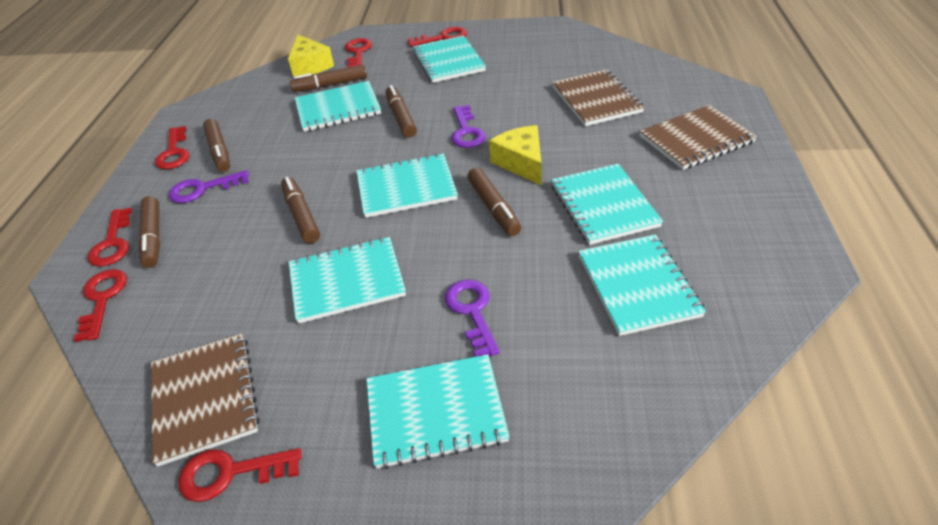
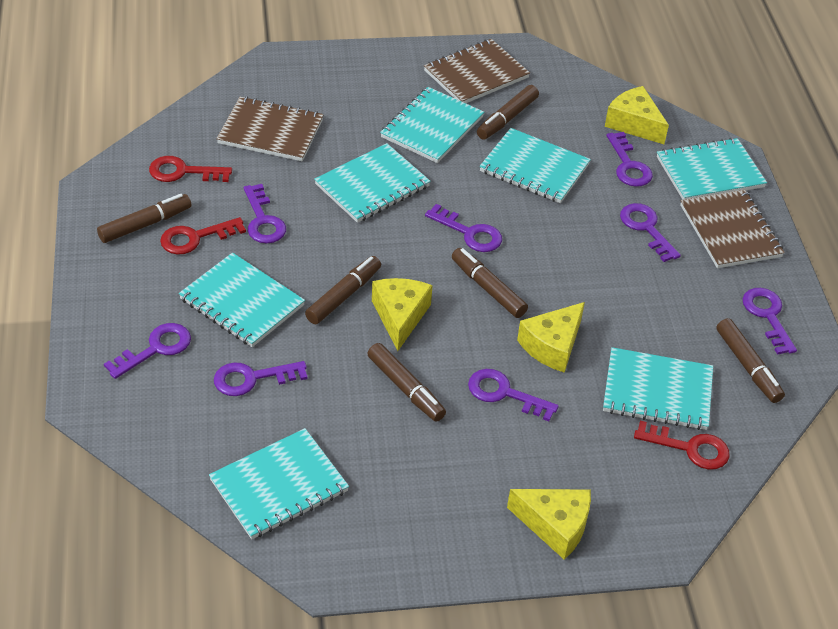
purple key: 3 -> 8
red key: 6 -> 3
yellow cheese: 2 -> 4

